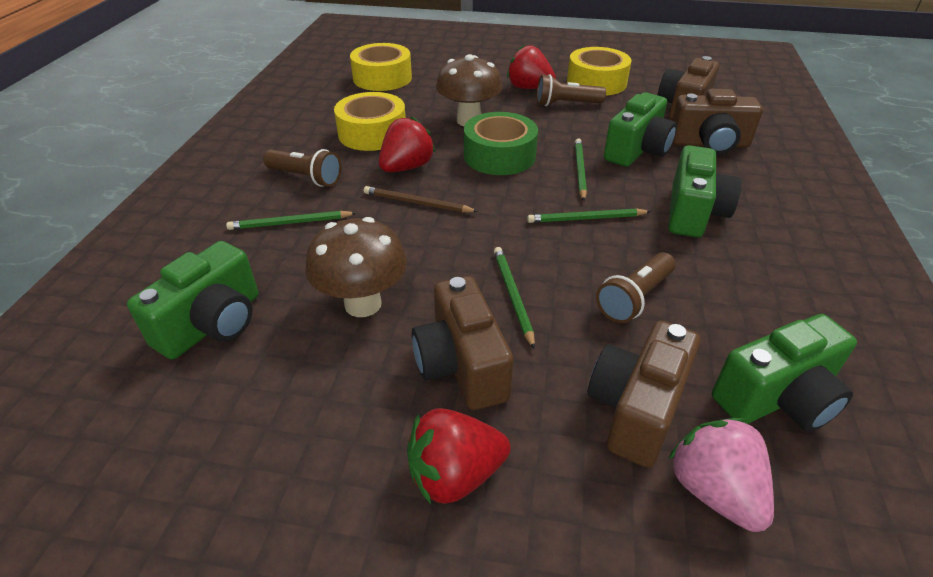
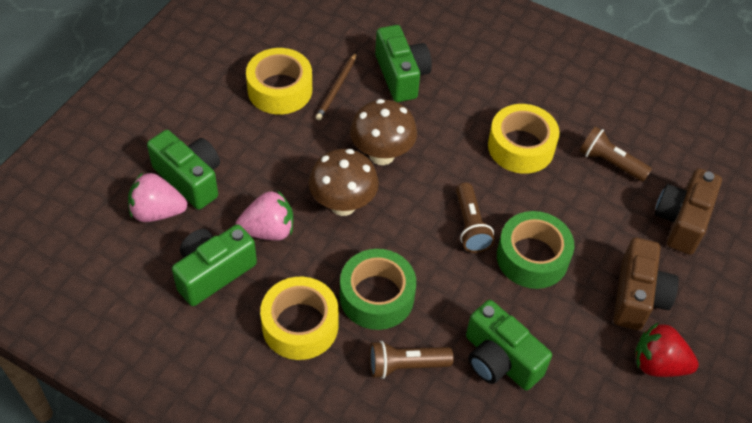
brown camera: 4 -> 2
green pencil: 4 -> 0
green tape: 1 -> 2
pink strawberry: 1 -> 2
red strawberry: 3 -> 1

